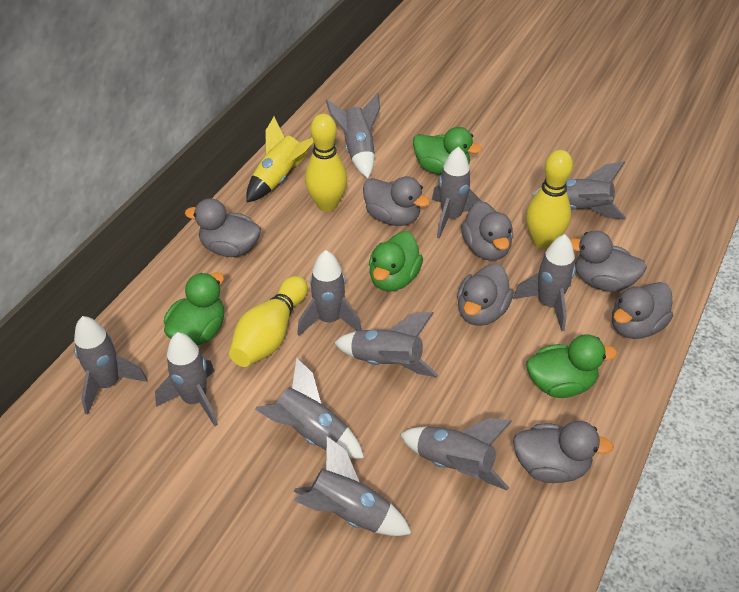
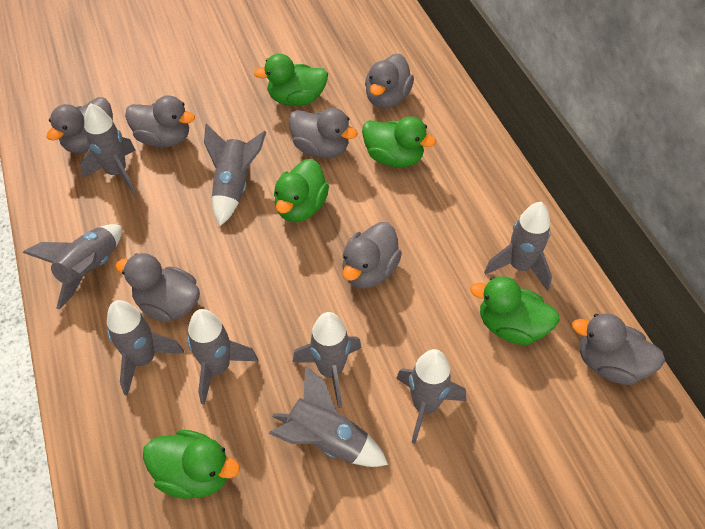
green duck: 4 -> 5
grey rocket: 11 -> 9
yellow bowling pin: 3 -> 0
yellow rocket: 1 -> 0

